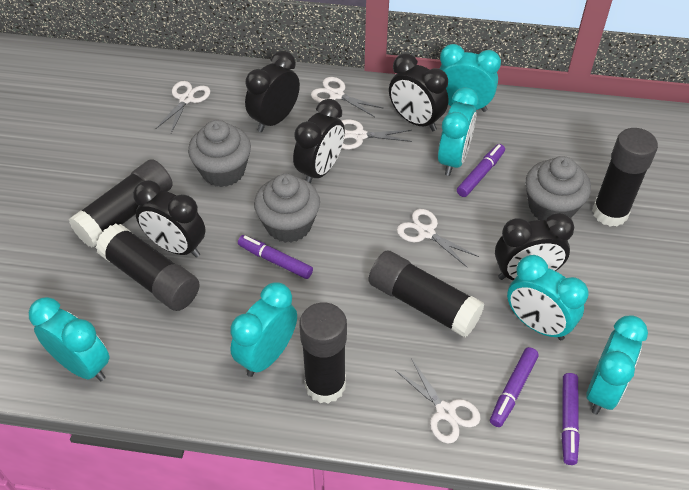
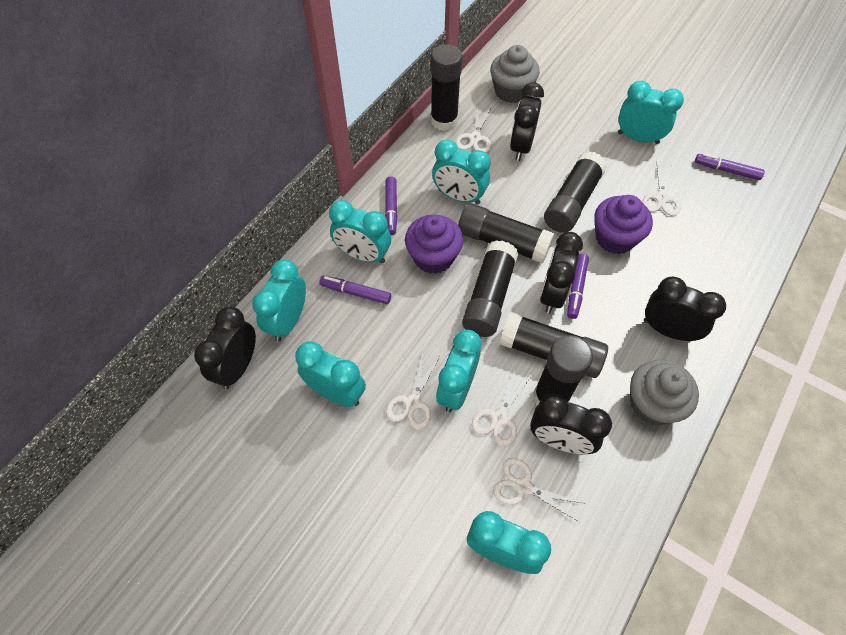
black glue stick: 5 -> 6
grey cupcake: 3 -> 2
purple cupcake: 0 -> 2
turquoise clock: 6 -> 7

